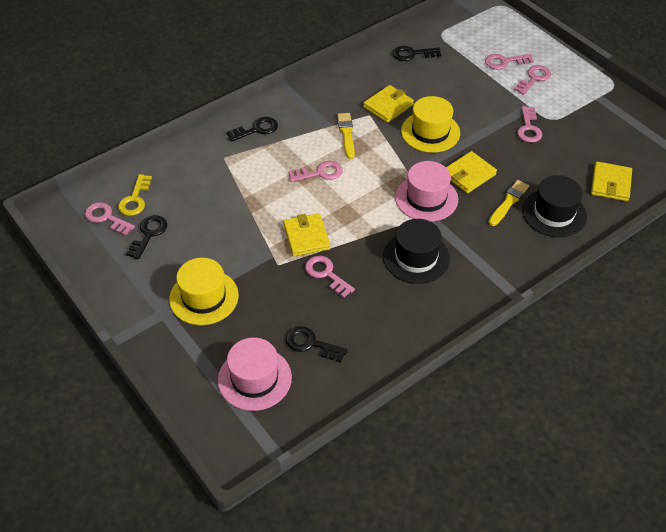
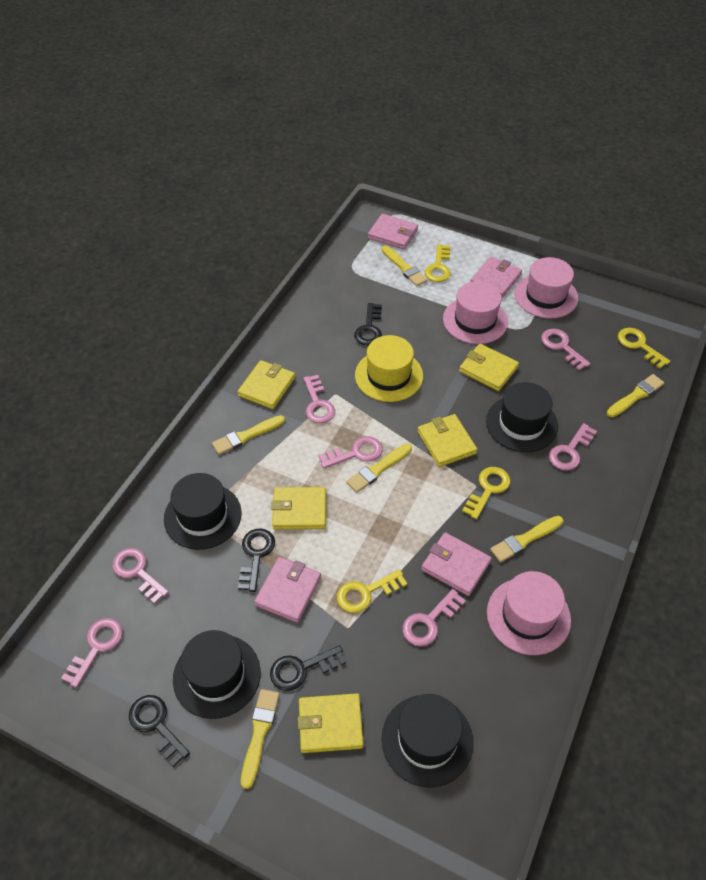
black hat: 2 -> 4
pink hat: 2 -> 3
pink key: 6 -> 7
pink wallet: 0 -> 4
yellow brush: 2 -> 6
yellow hat: 2 -> 1
yellow key: 1 -> 4
yellow wallet: 4 -> 5

